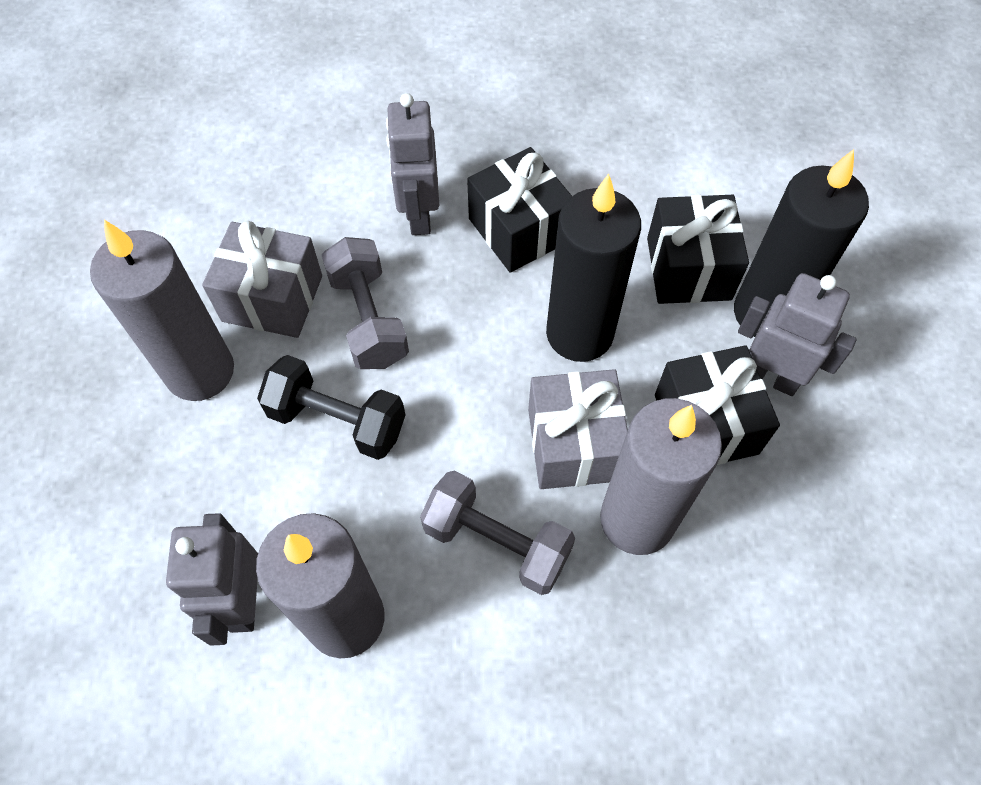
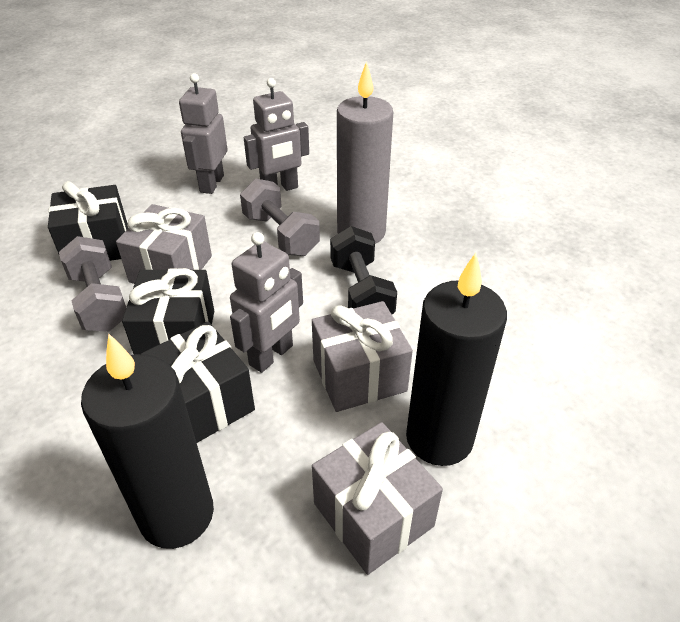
grey candle: 3 -> 1
grey gift: 2 -> 3

